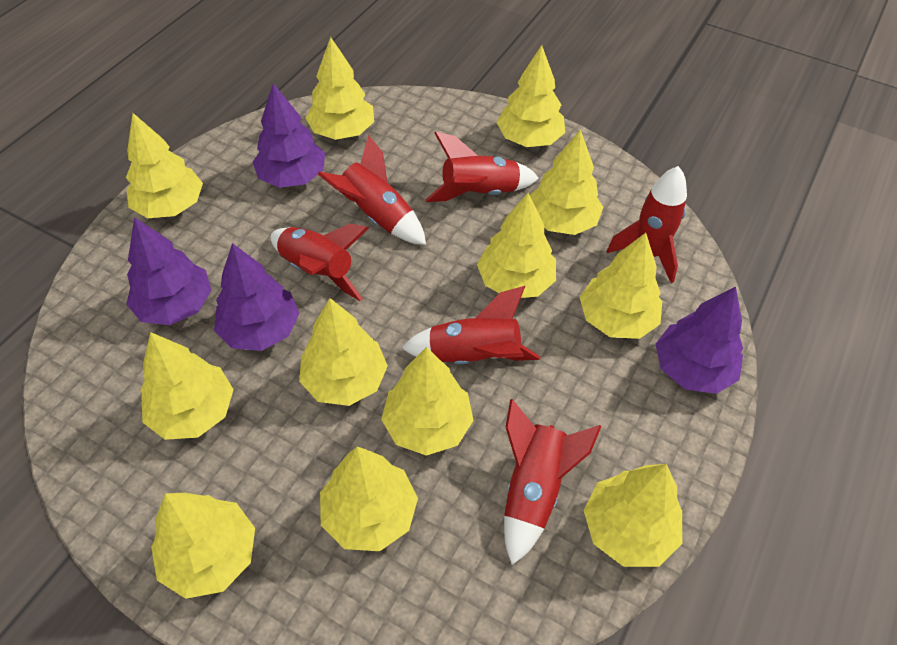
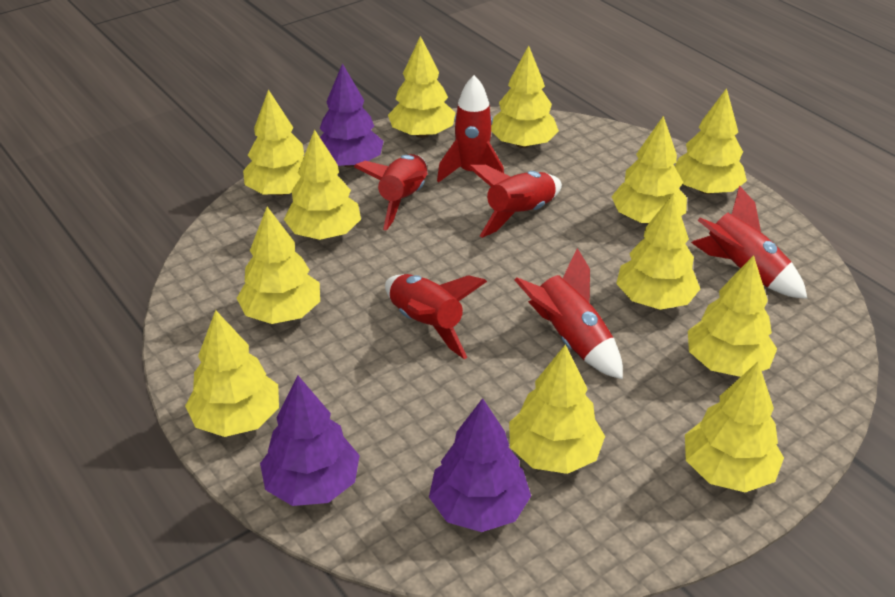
purple tree: 4 -> 3

